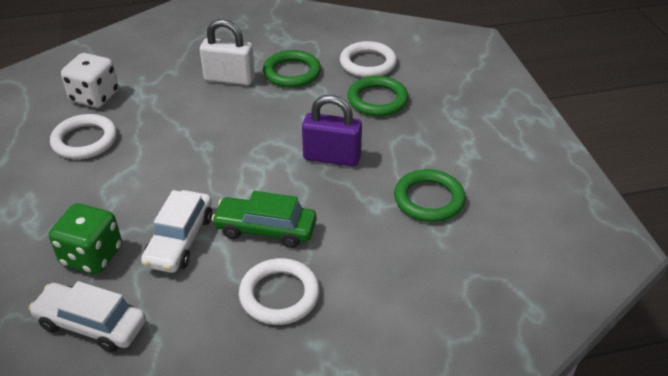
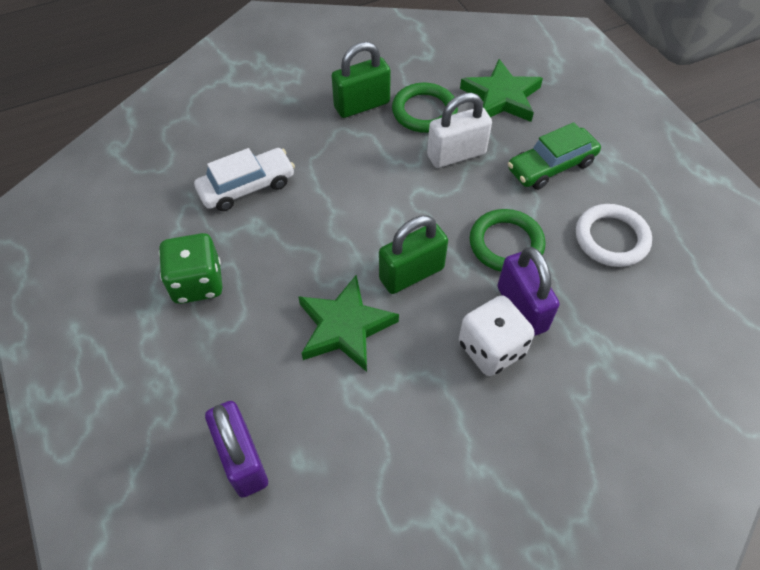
green padlock: 0 -> 2
green ring: 3 -> 2
green star: 0 -> 2
purple padlock: 1 -> 2
white car: 2 -> 1
white ring: 3 -> 1

